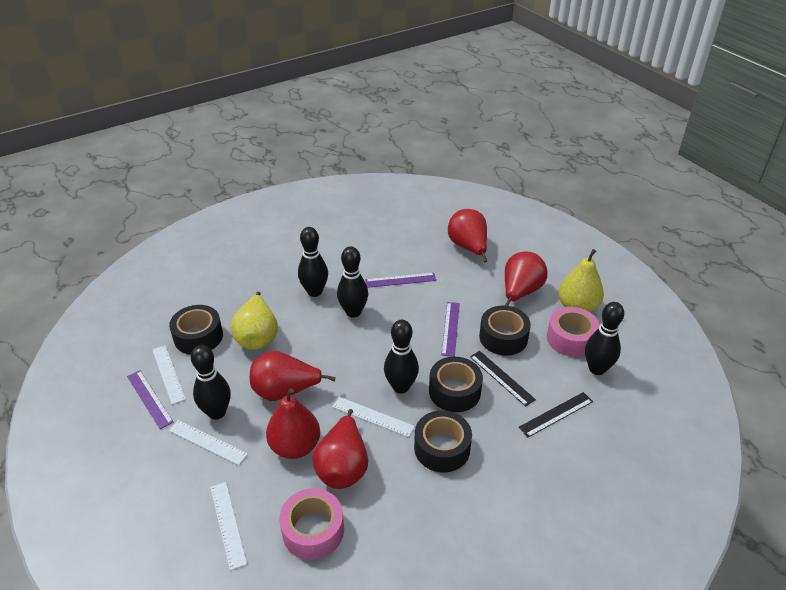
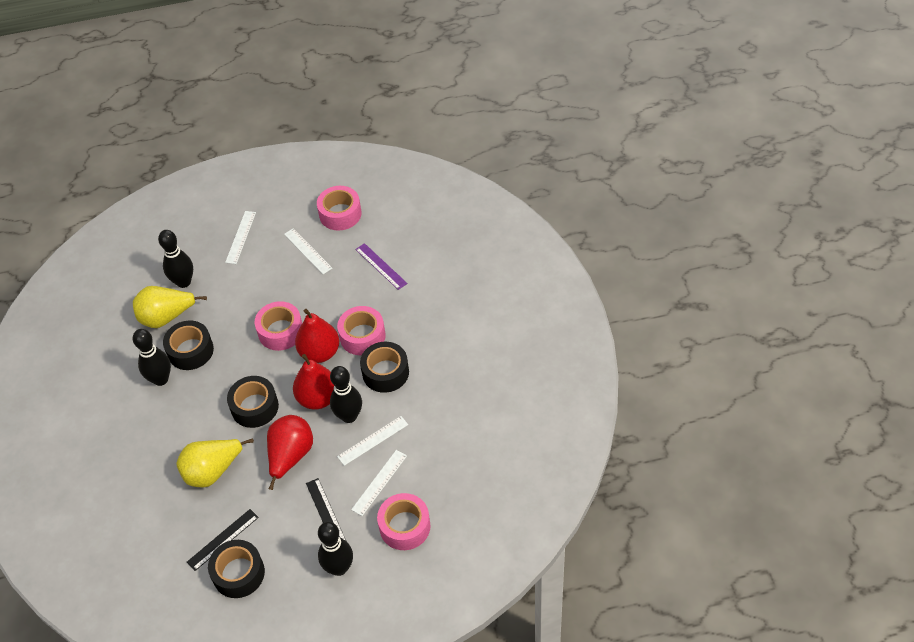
black bowling pin: 5 -> 4
pink tape: 2 -> 4
purple ruler: 3 -> 1
red pear: 5 -> 3

